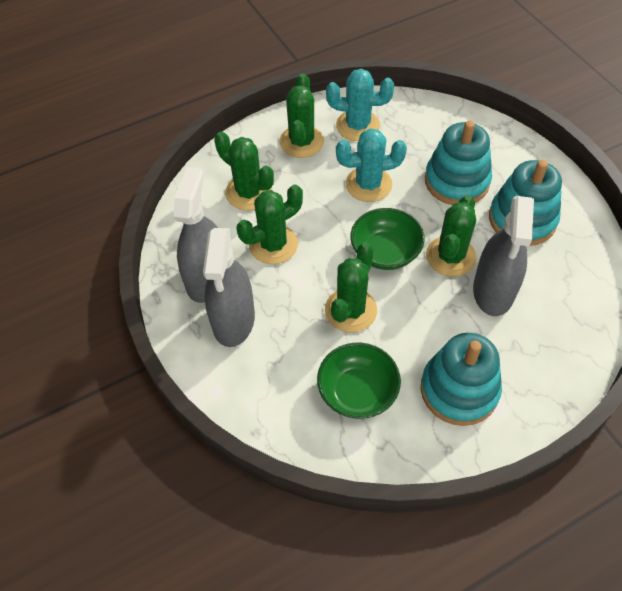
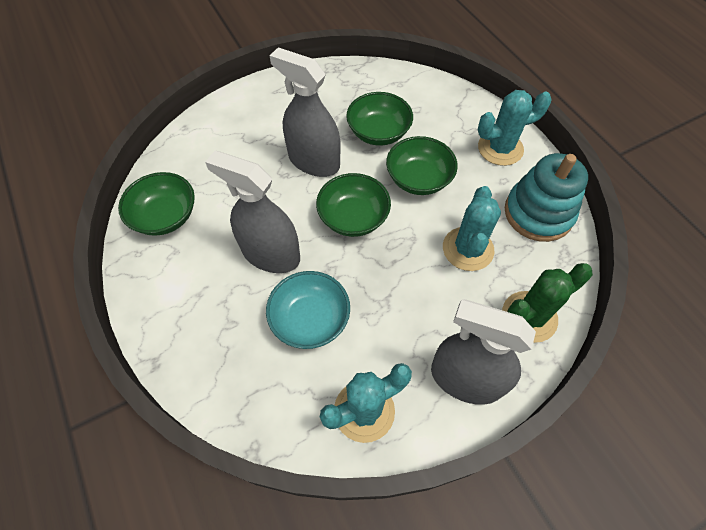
green bowl: 2 -> 4
green cactus: 5 -> 1
turquoise bowl: 0 -> 1
turquoise cactus: 2 -> 3
turquoise stacking toy: 3 -> 1

